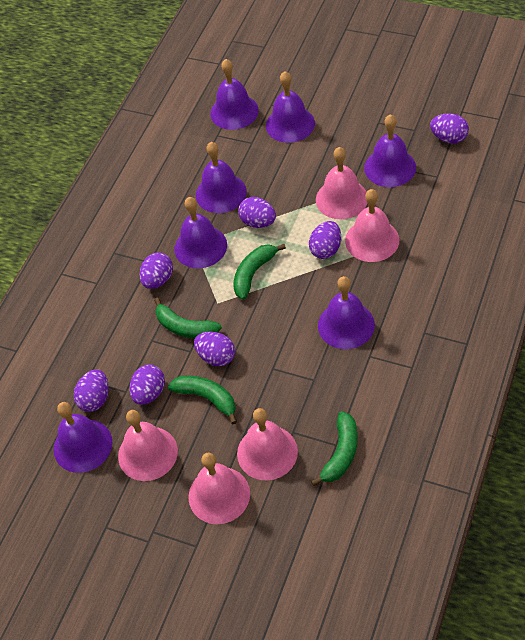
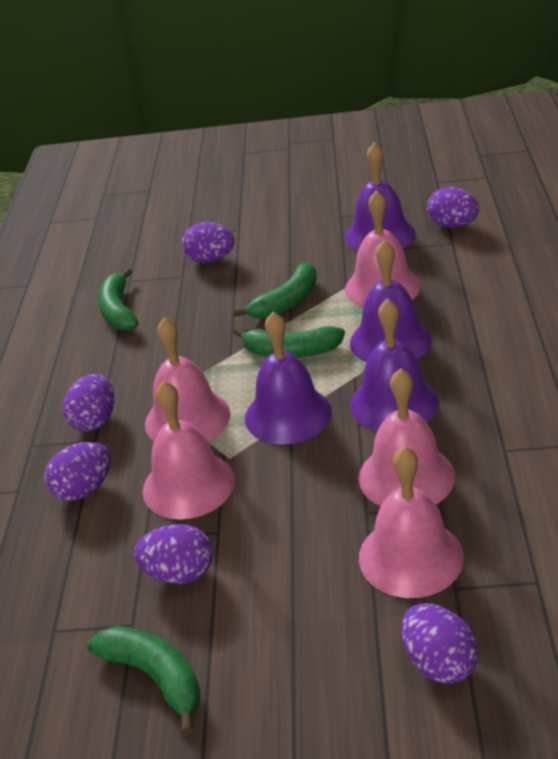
purple bell: 7 -> 4
purple egg: 7 -> 6

